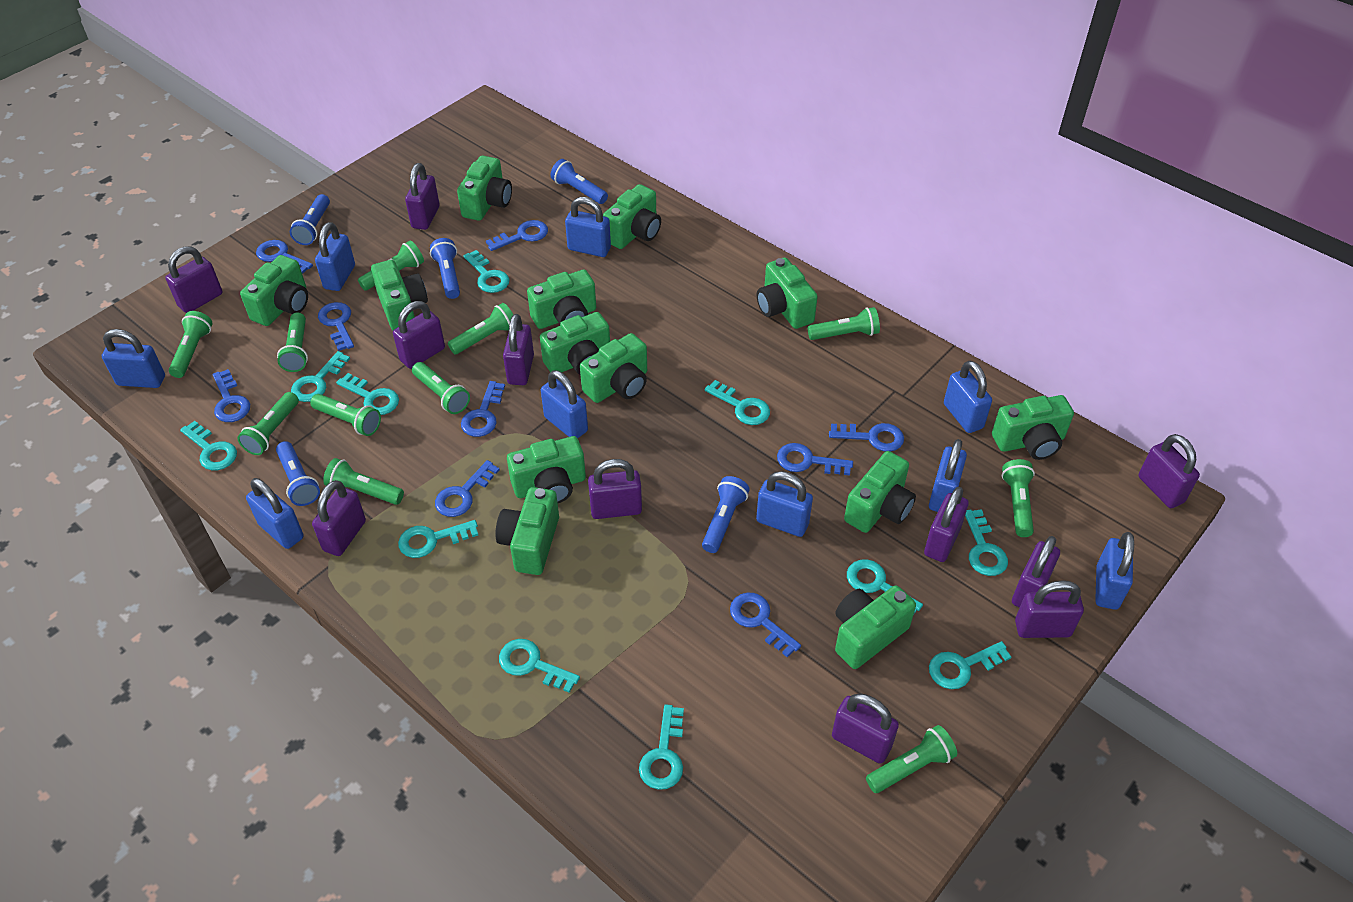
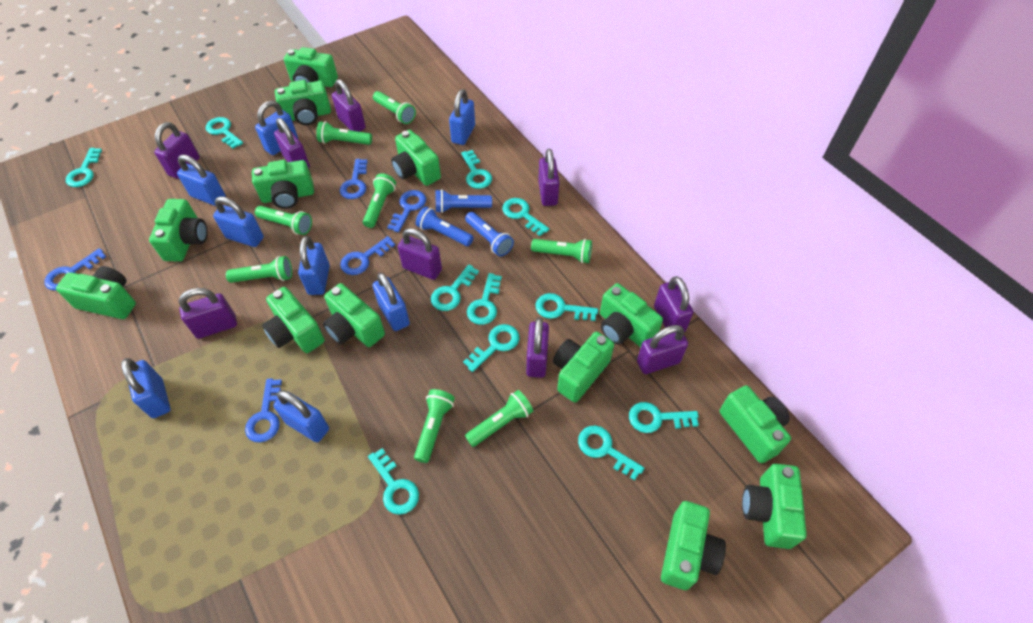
blue flashlight: 5 -> 3
blue key: 9 -> 5
blue padlock: 9 -> 8
green flashlight: 11 -> 8
purple padlock: 11 -> 9

